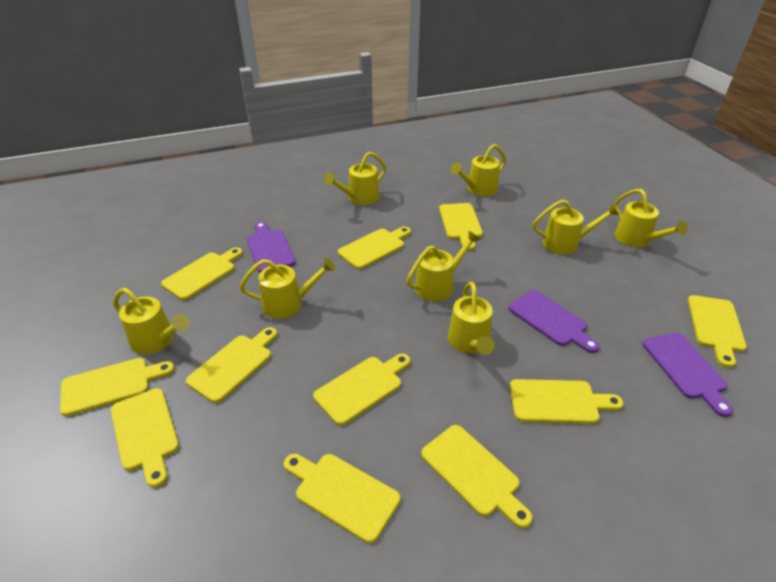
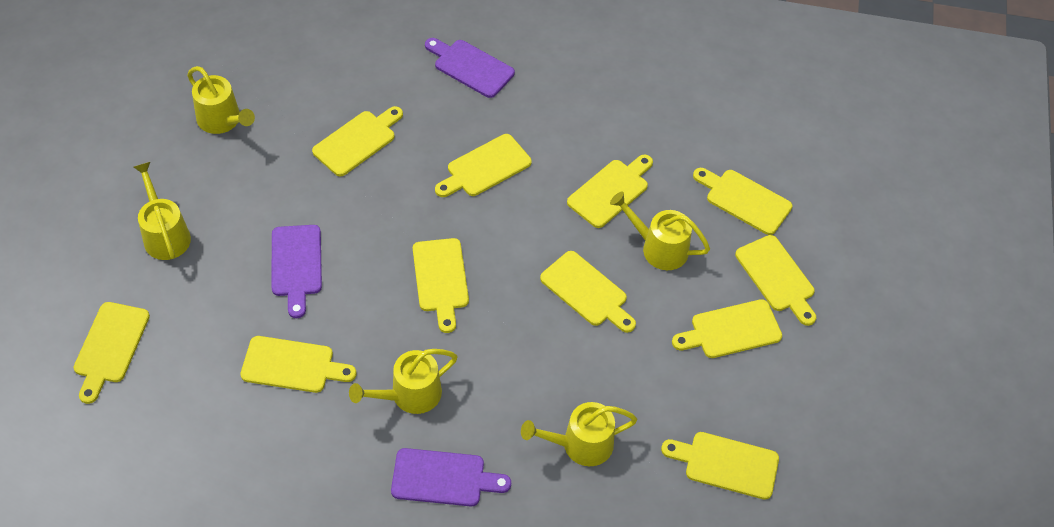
yellow watering can: 8 -> 5

